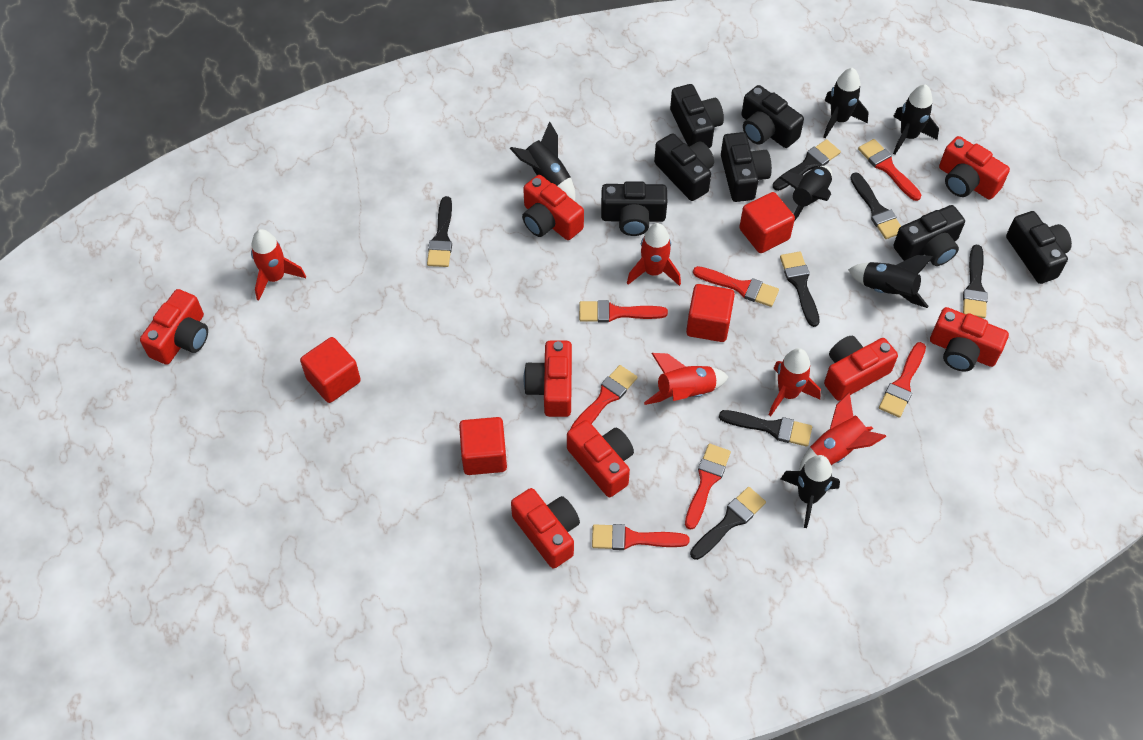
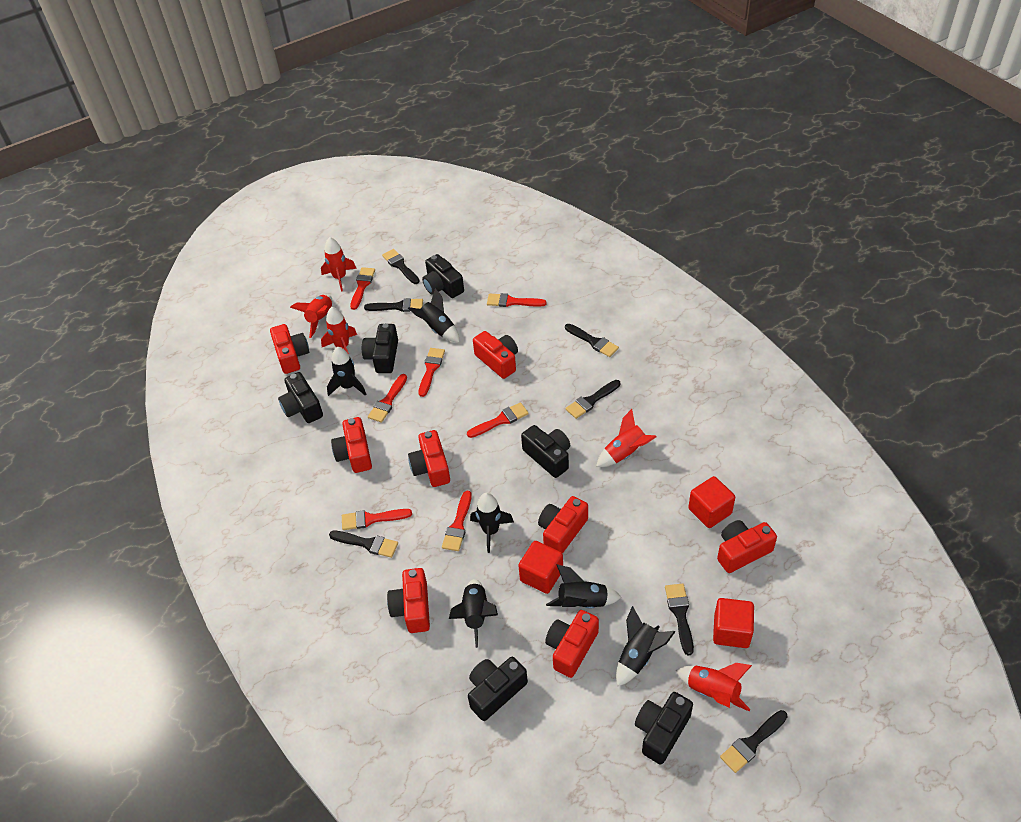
black camera: 7 -> 6
red cube: 4 -> 3

